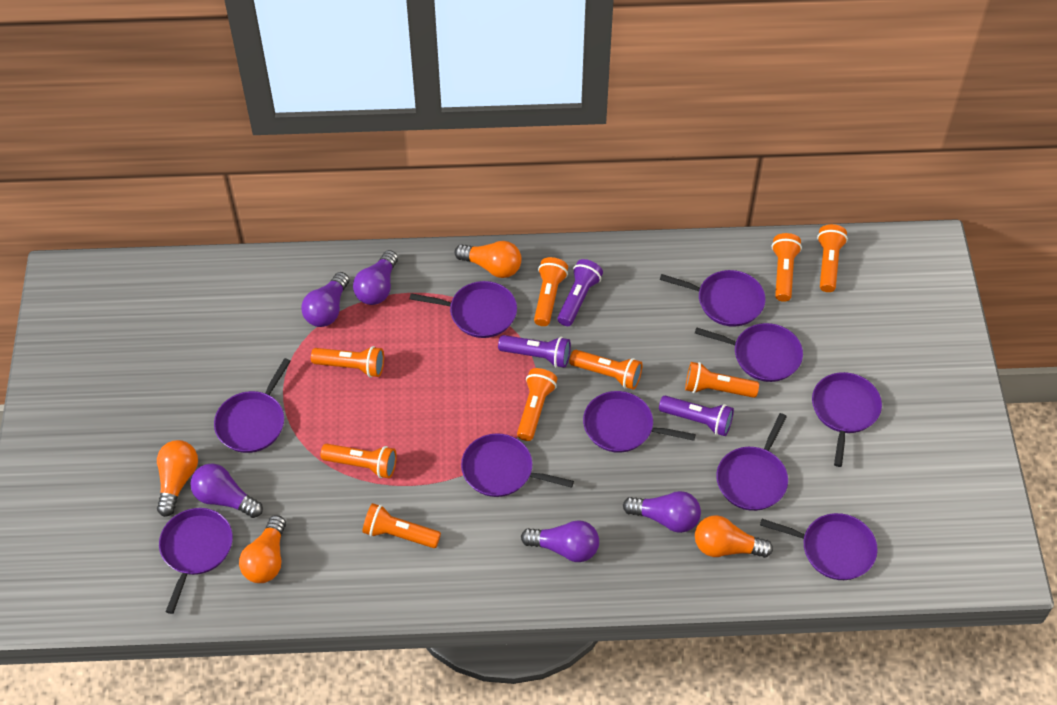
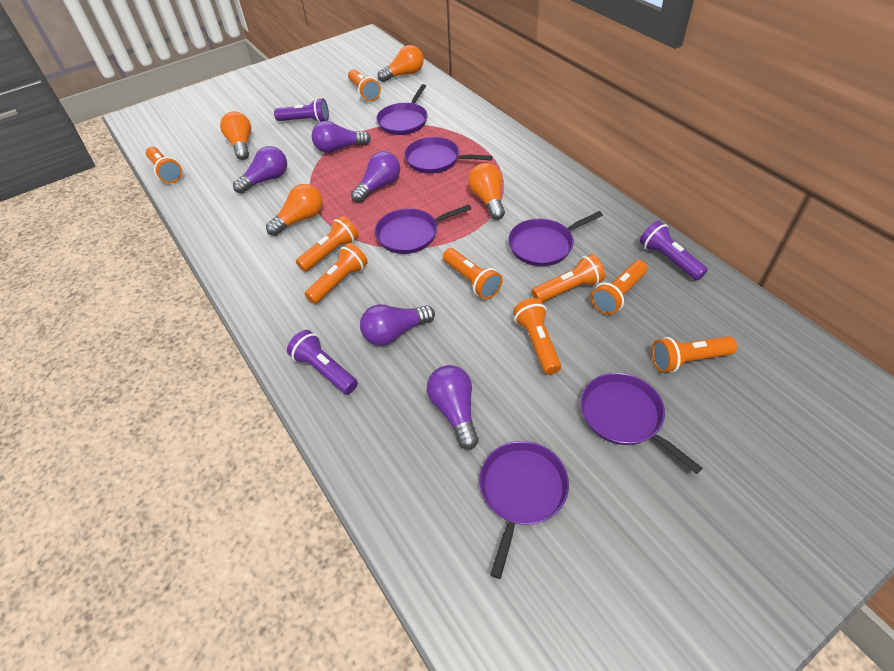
purple pan: 10 -> 6

